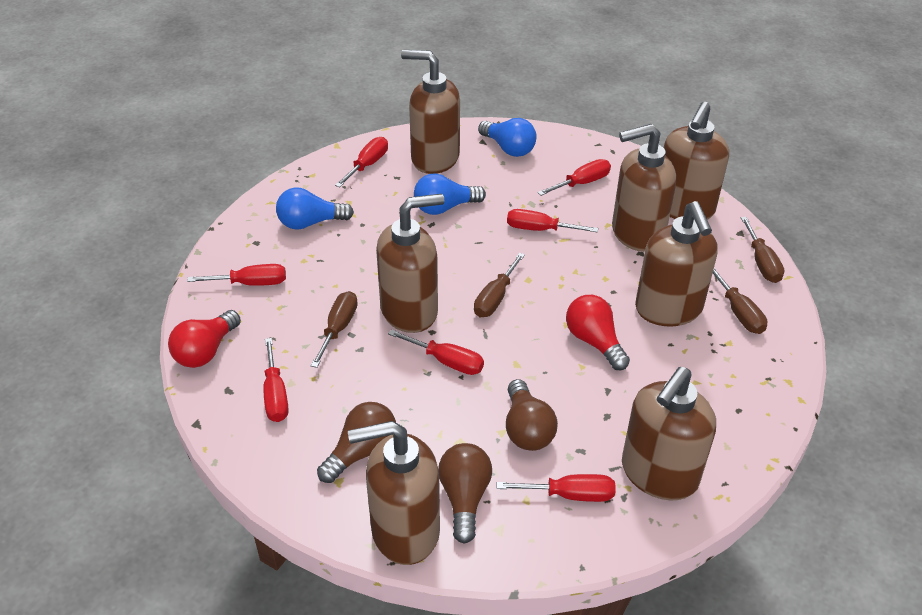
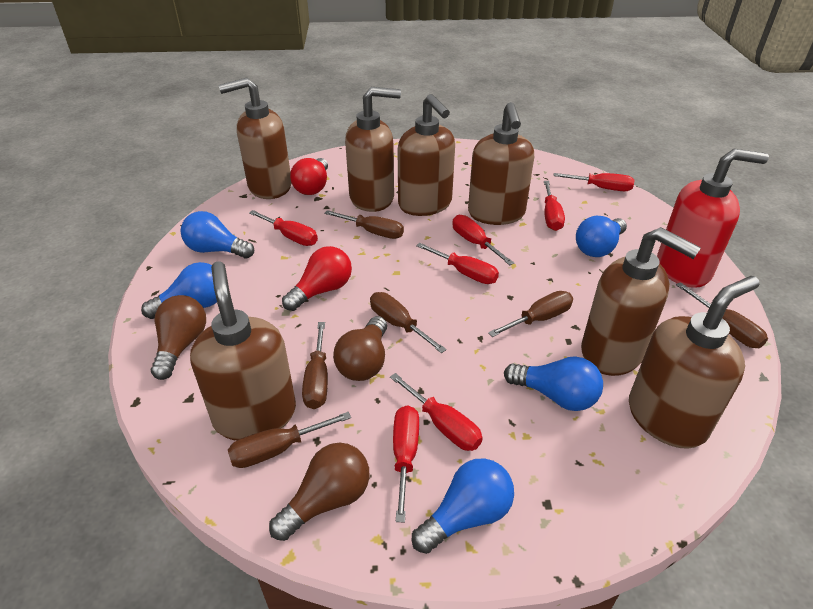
blue light bulb: 3 -> 5
brown screwdriver: 4 -> 6
red soap dispenser: 0 -> 1

